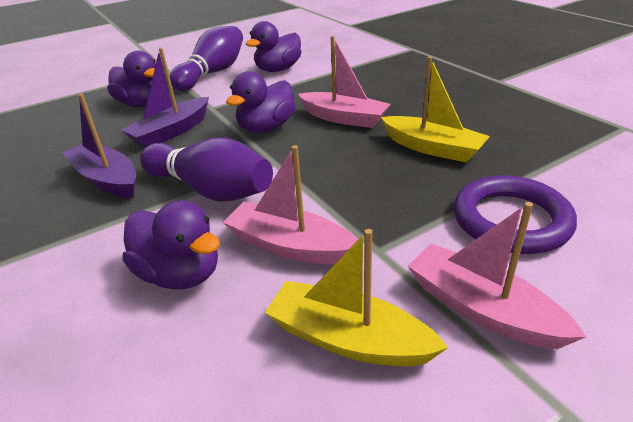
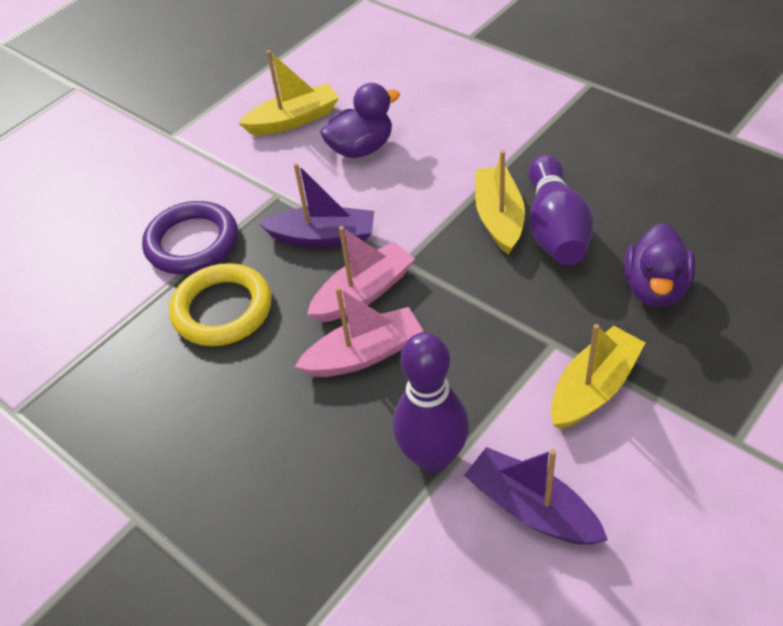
pink boat: 3 -> 2
purple duck: 4 -> 2
yellow boat: 2 -> 3
yellow ring: 0 -> 1

